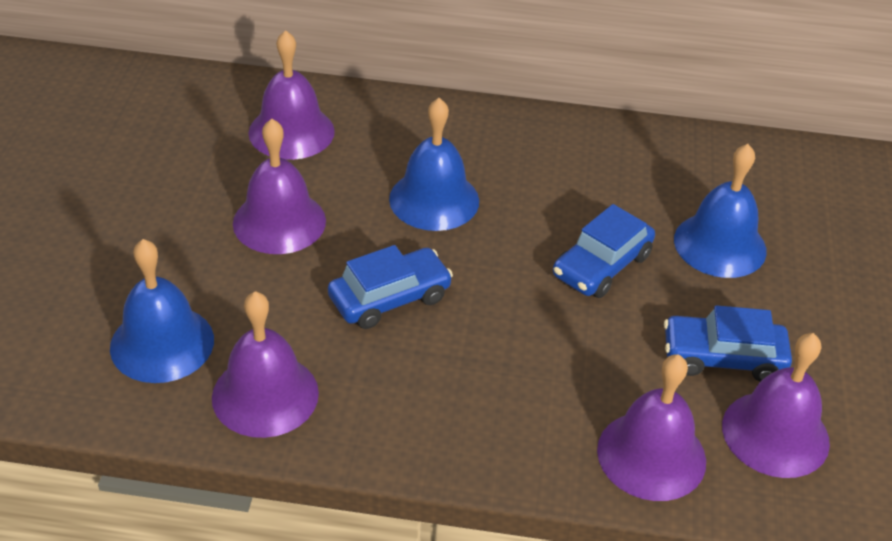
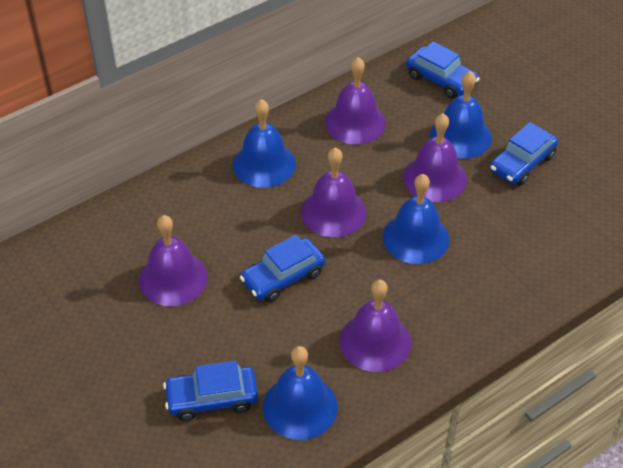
blue bell: 3 -> 4
blue car: 3 -> 4

